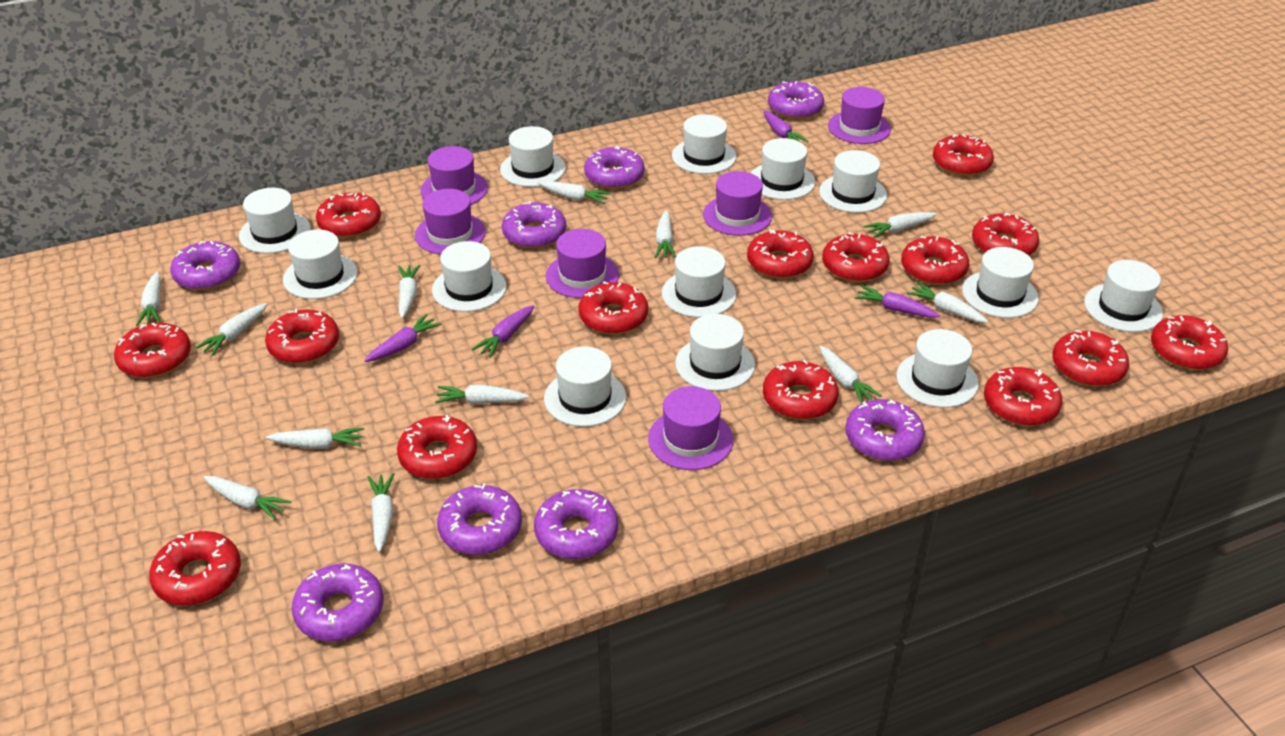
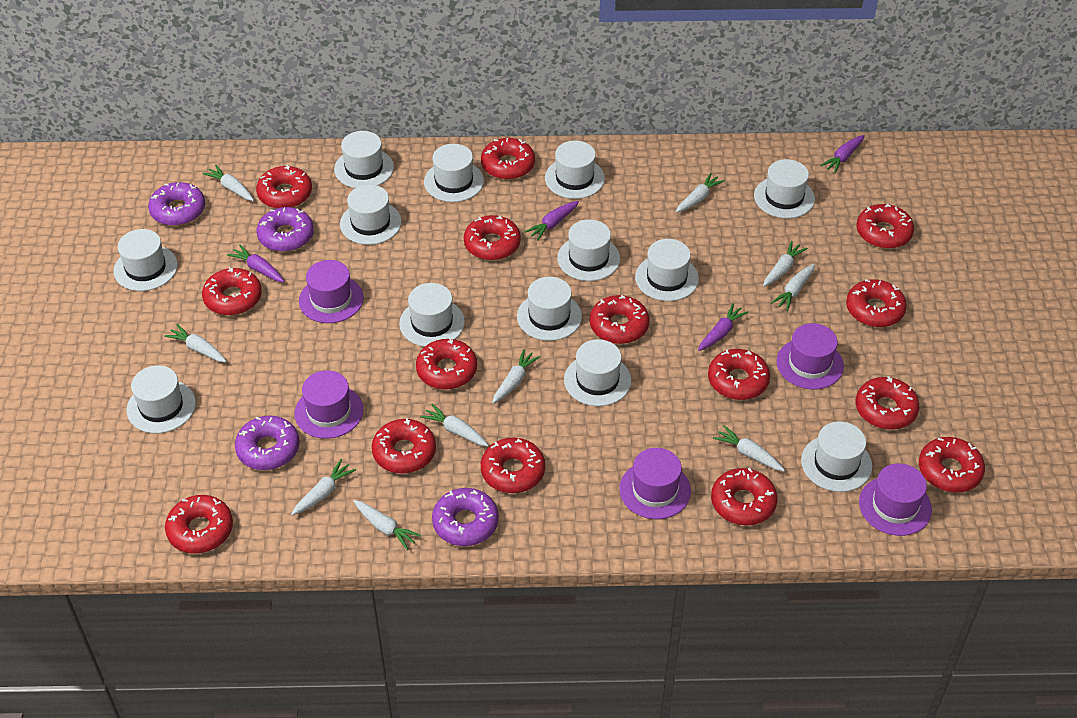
purple donut: 8 -> 4
purple hat: 6 -> 5
white carrot: 12 -> 10

